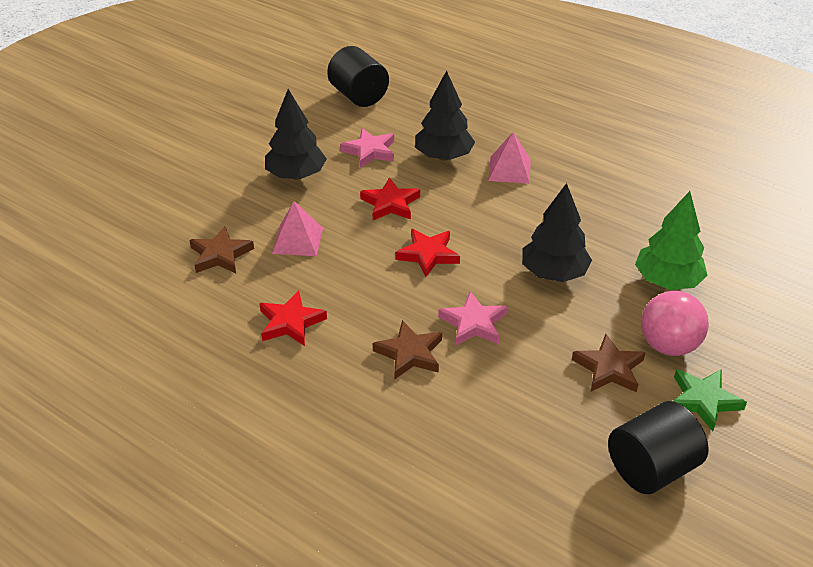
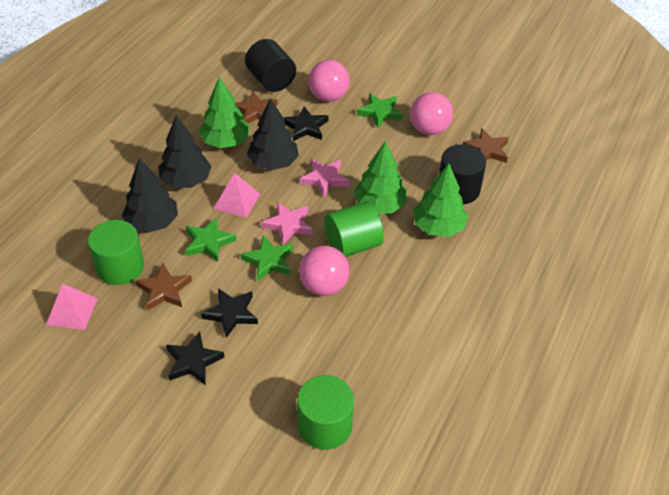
black star: 0 -> 3
green cylinder: 0 -> 3
green star: 1 -> 3
green tree: 1 -> 3
pink ball: 1 -> 3
red star: 3 -> 0

